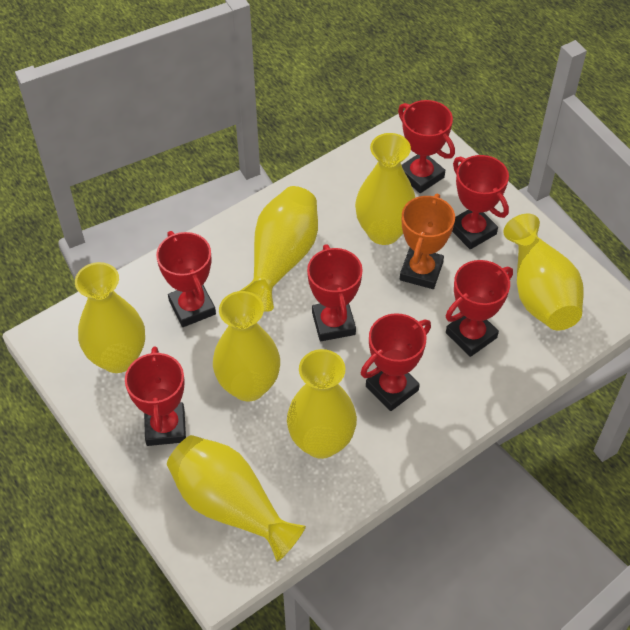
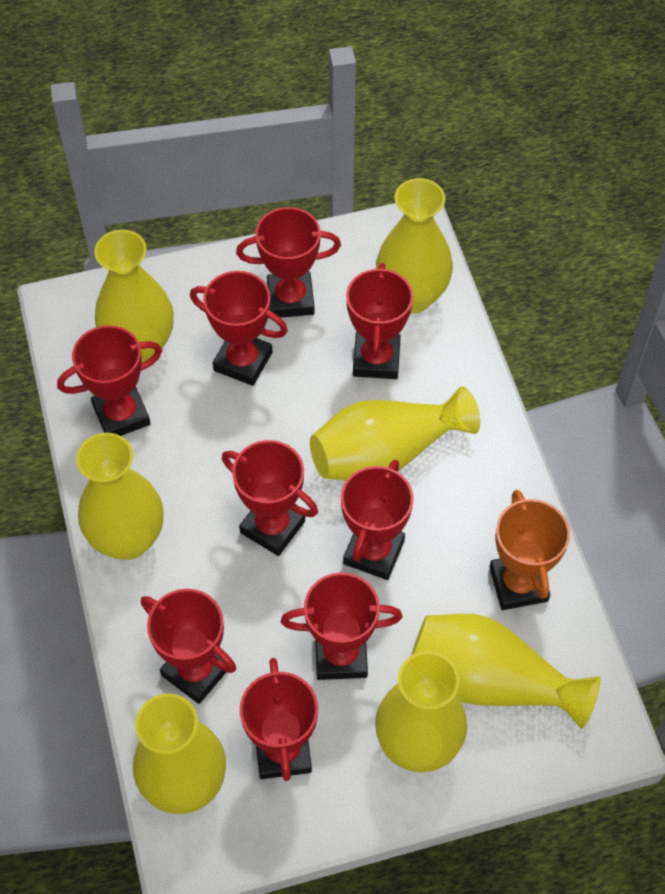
red trophy: 7 -> 9

